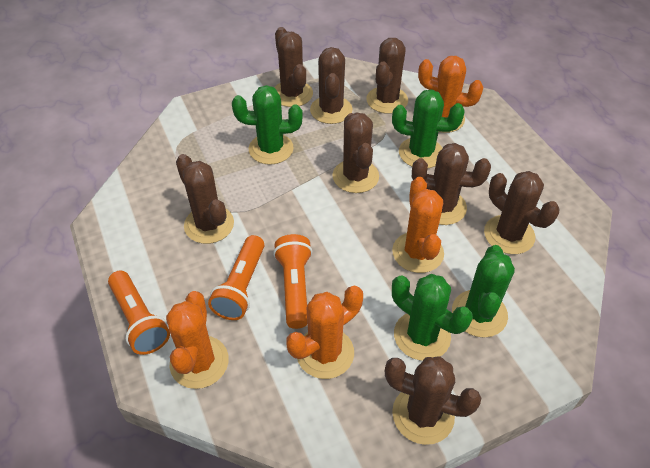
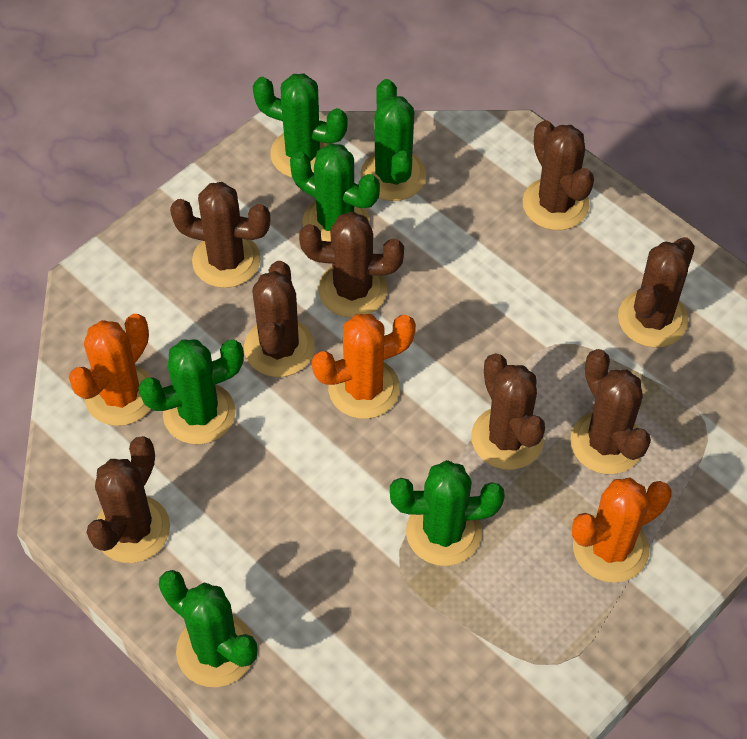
green cactus: 4 -> 6
orange cactus: 4 -> 3
orange flashlight: 3 -> 0

